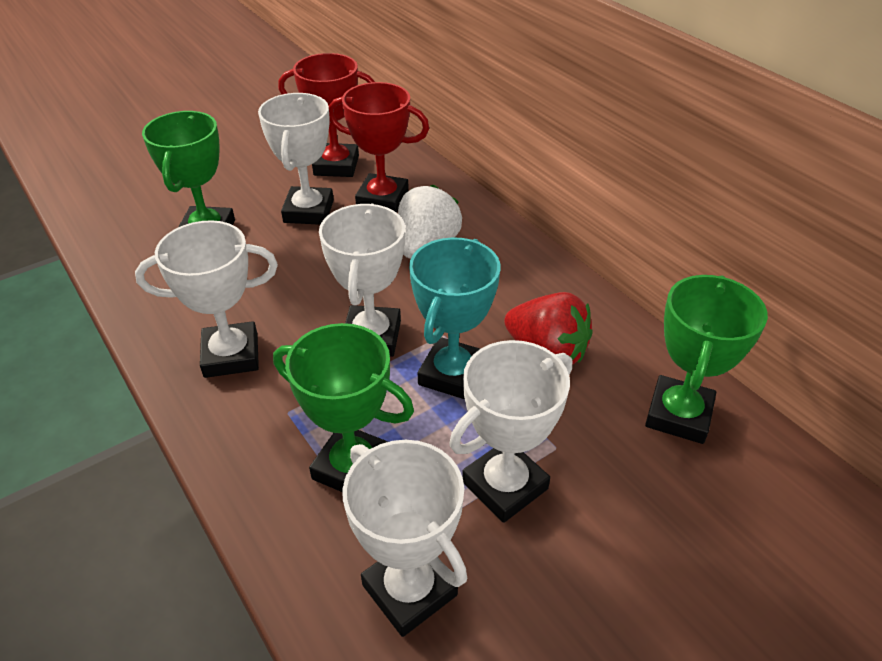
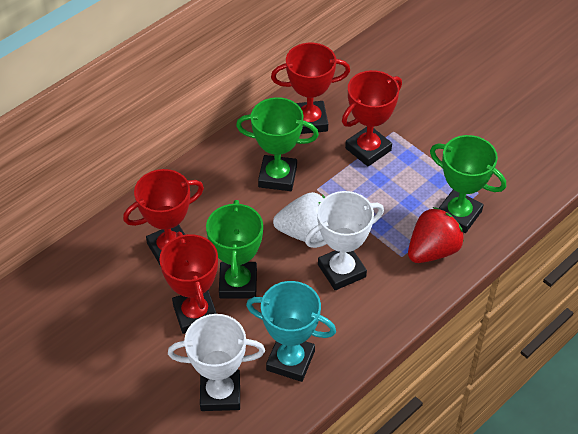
red trophy: 2 -> 4
white trophy: 5 -> 2

